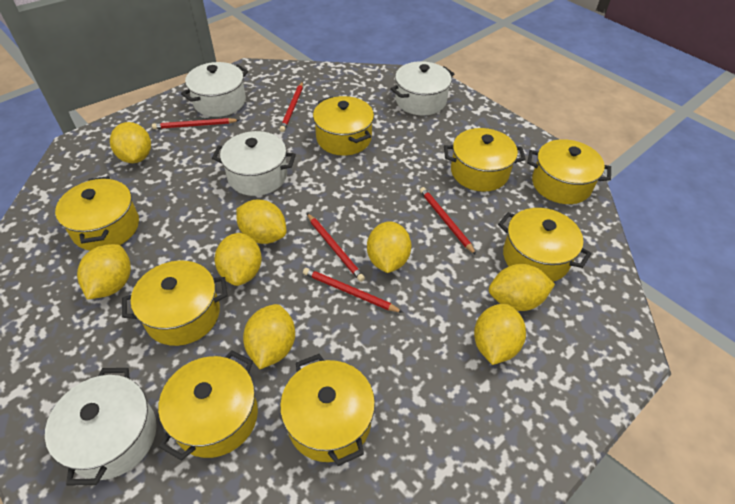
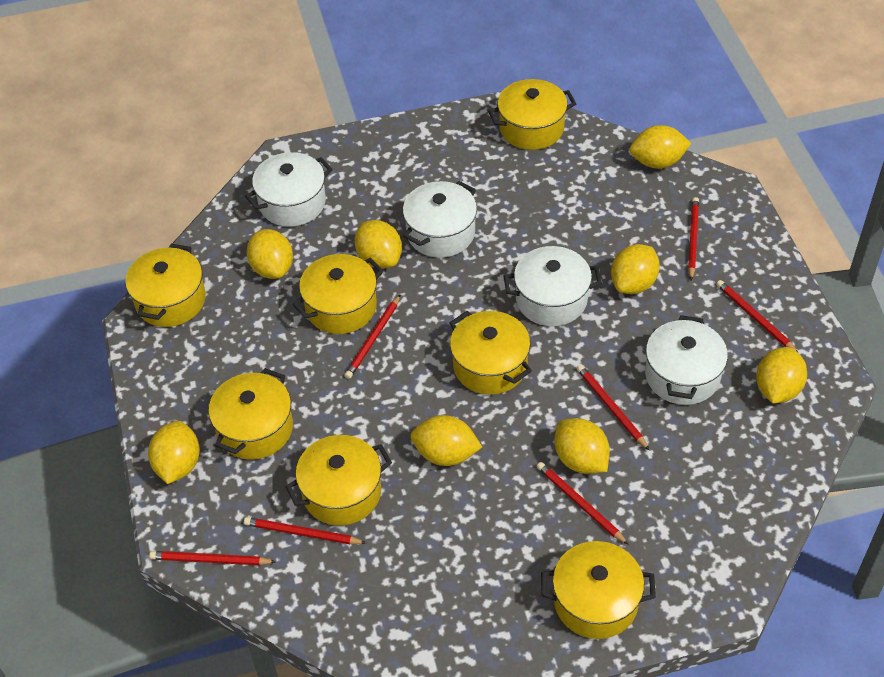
red pencil: 5 -> 7
yellow pot: 8 -> 7

